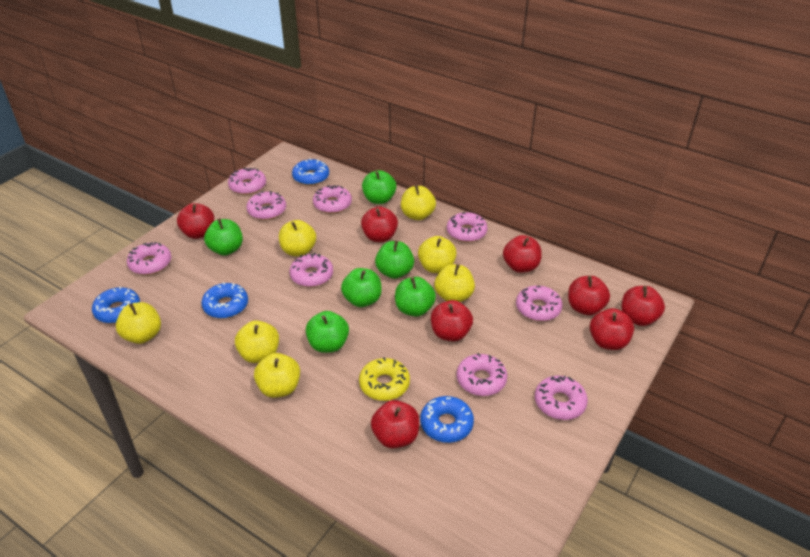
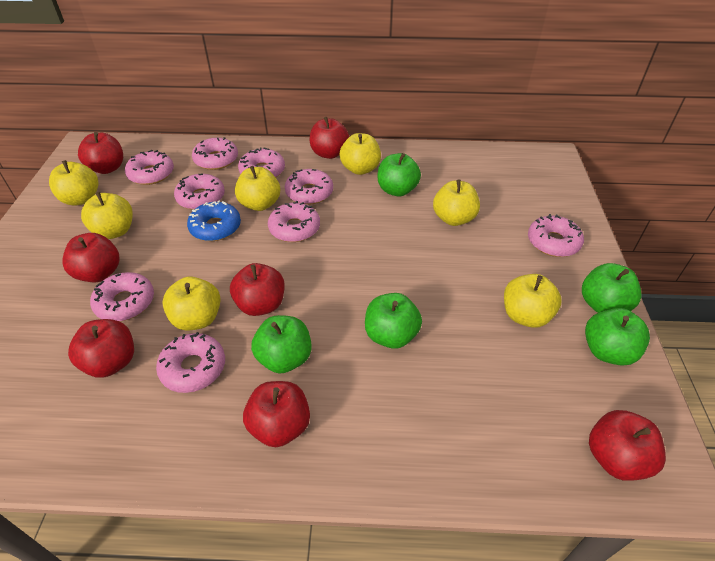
blue donut: 4 -> 1
green apple: 6 -> 5
red apple: 8 -> 7
yellow donut: 1 -> 0

